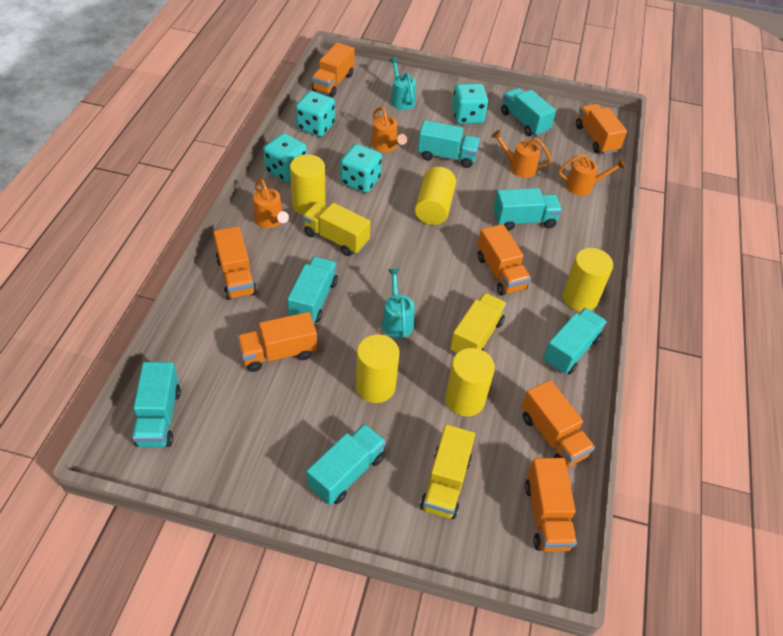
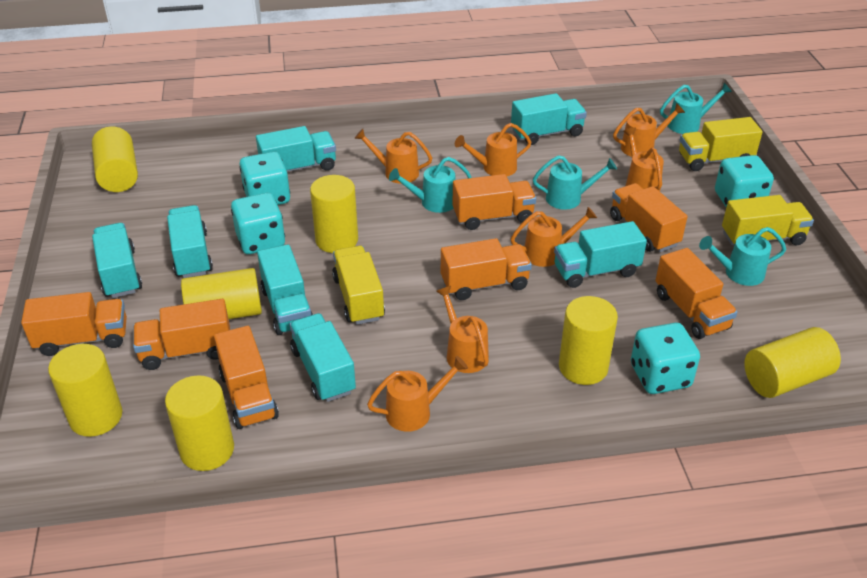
orange watering can: 4 -> 7
turquoise watering can: 2 -> 4
yellow cylinder: 5 -> 7

